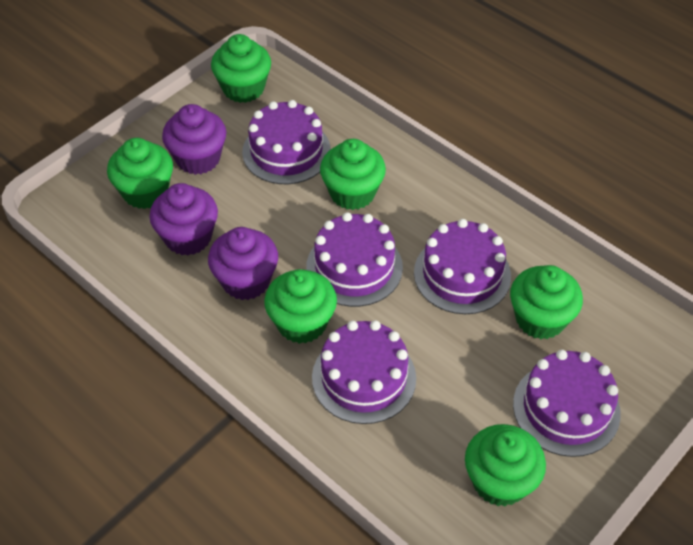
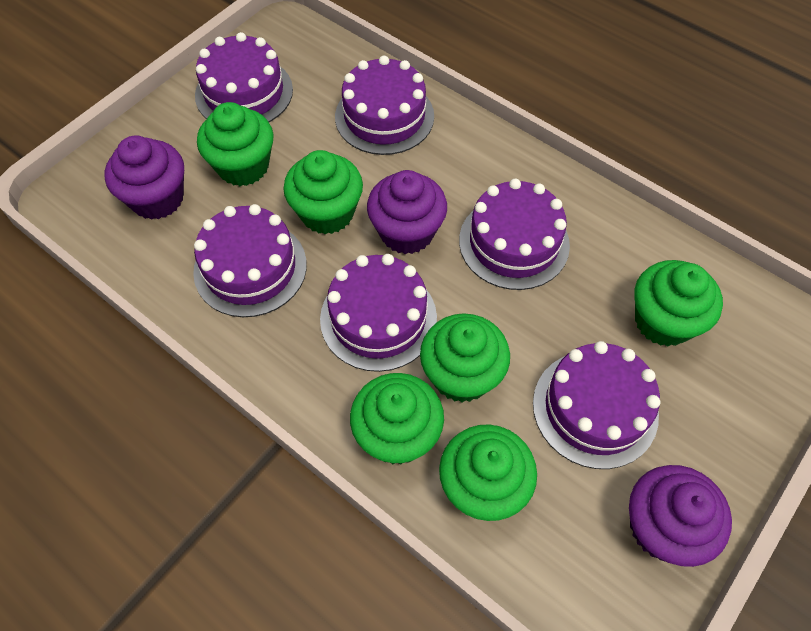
purple cake: 5 -> 6

